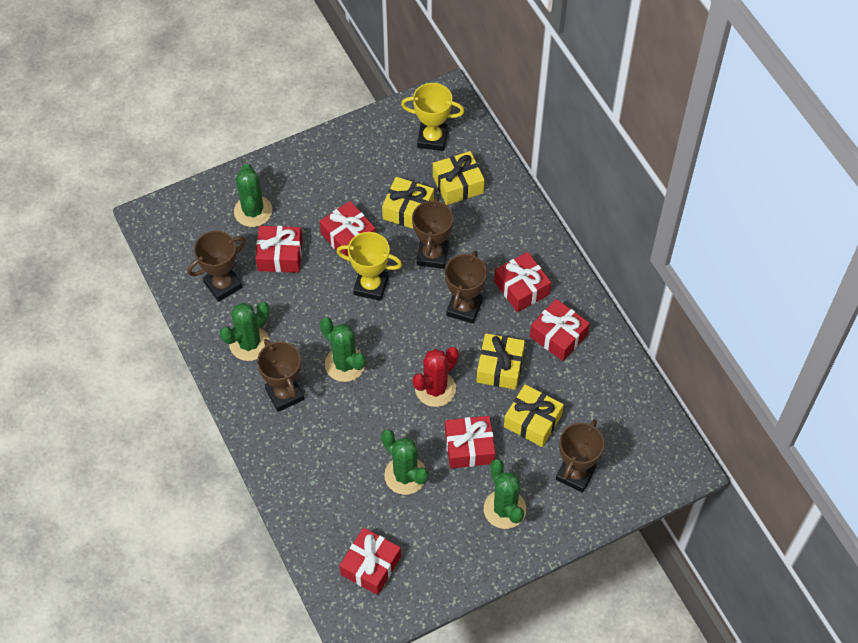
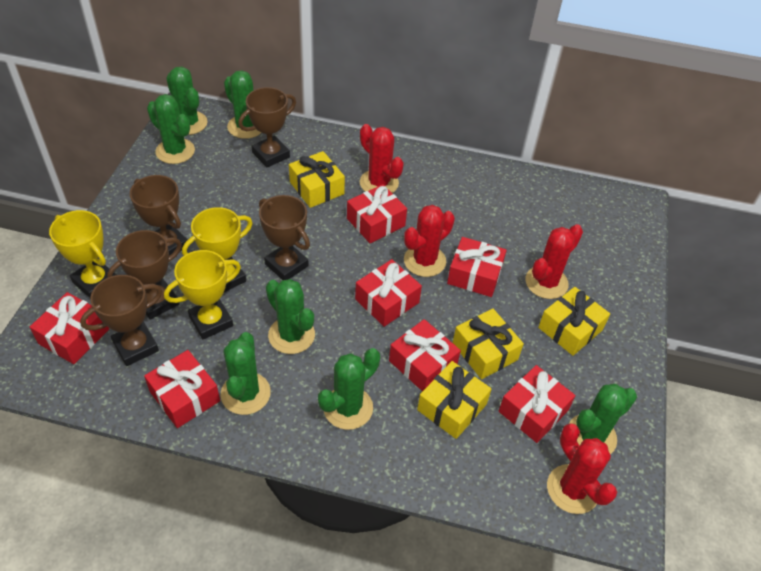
green cactus: 5 -> 7
red cactus: 1 -> 4
red gift: 6 -> 7
yellow trophy: 2 -> 3

